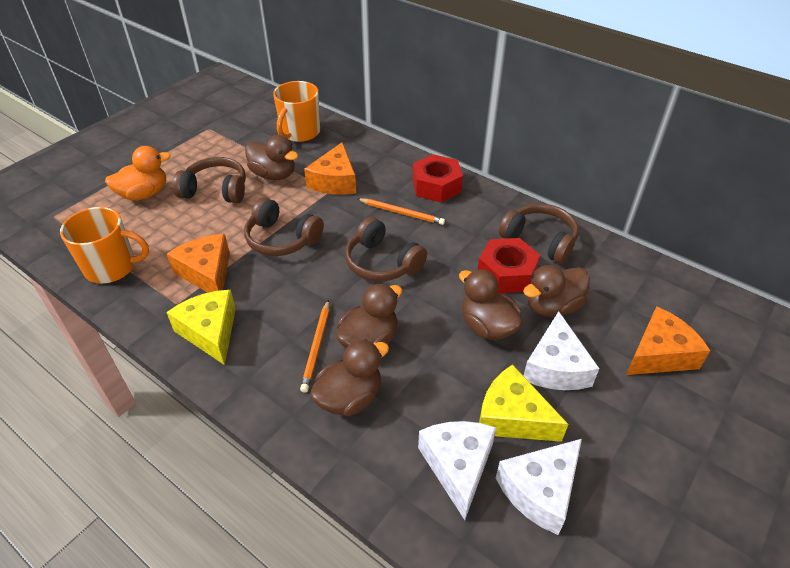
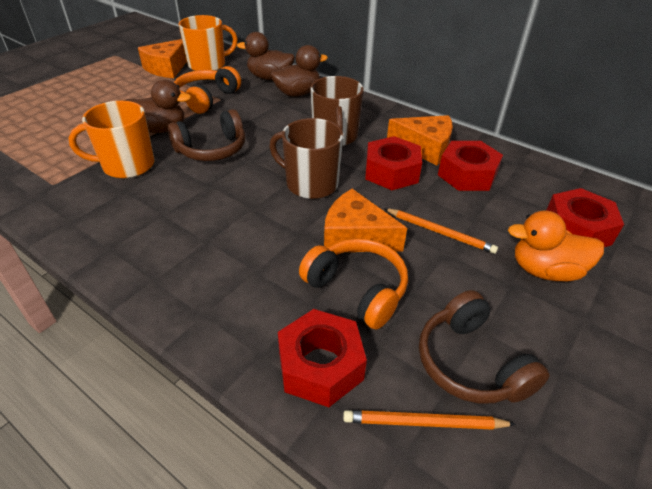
brown duck: 5 -> 3
brown headphones: 4 -> 2
brown mug: 0 -> 2
orange headphones: 0 -> 2
red nut: 2 -> 4
white cheese: 3 -> 0
yellow cheese: 2 -> 0

